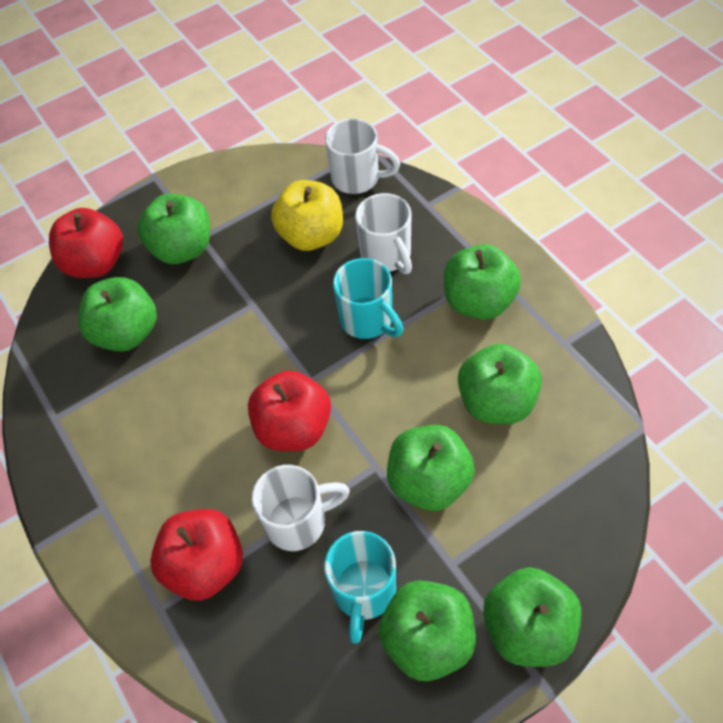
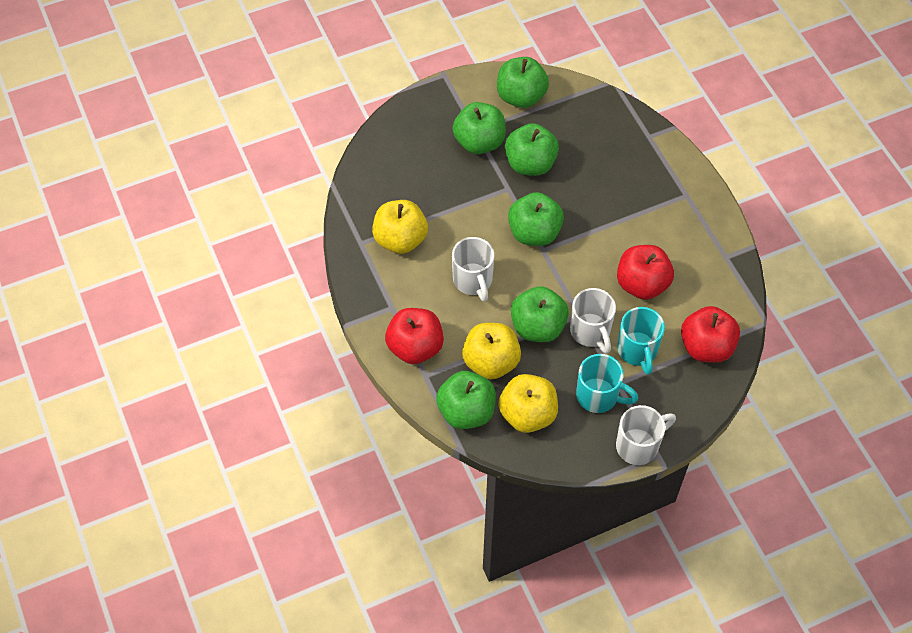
green apple: 7 -> 6
yellow apple: 1 -> 3

